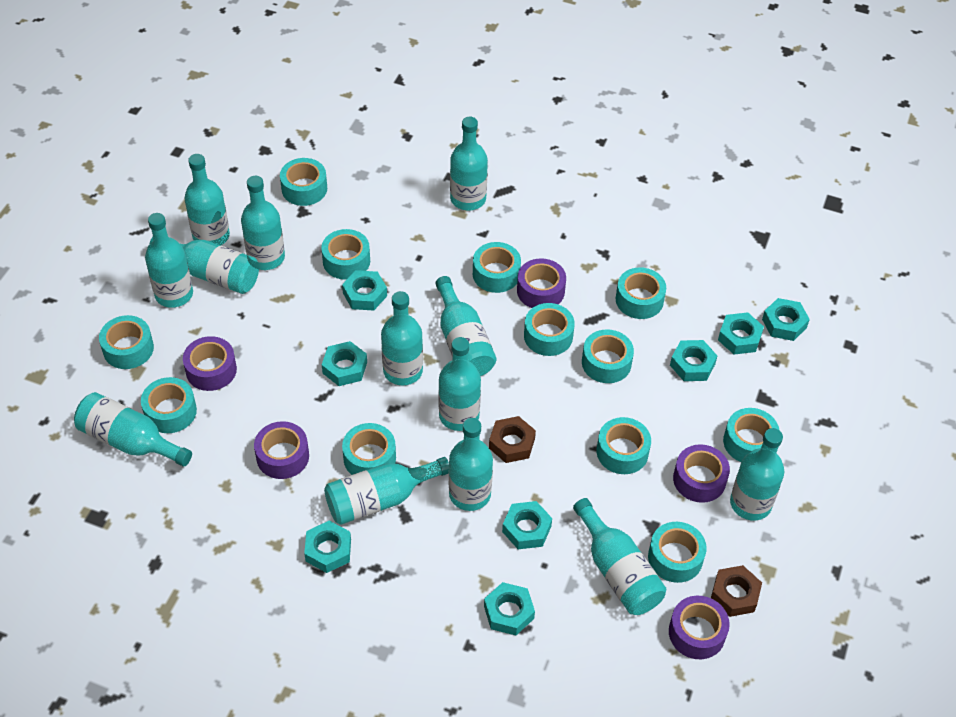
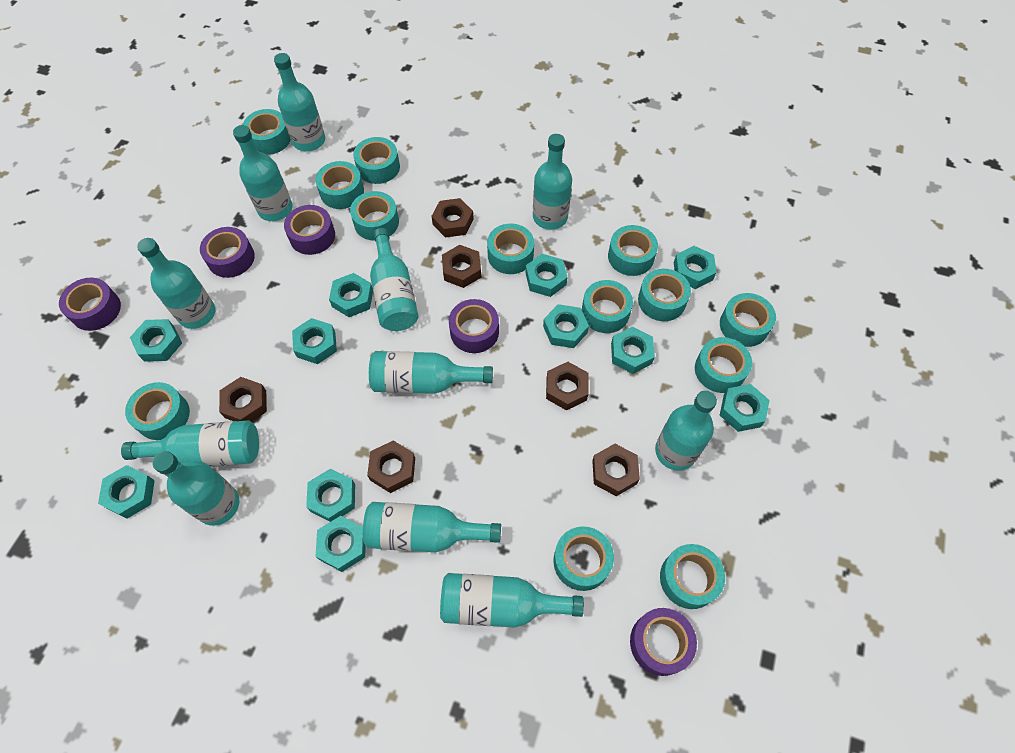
brown nut: 2 -> 6
turquoise bottle: 13 -> 11
turquoise nut: 8 -> 11
turquoise tape: 12 -> 13

